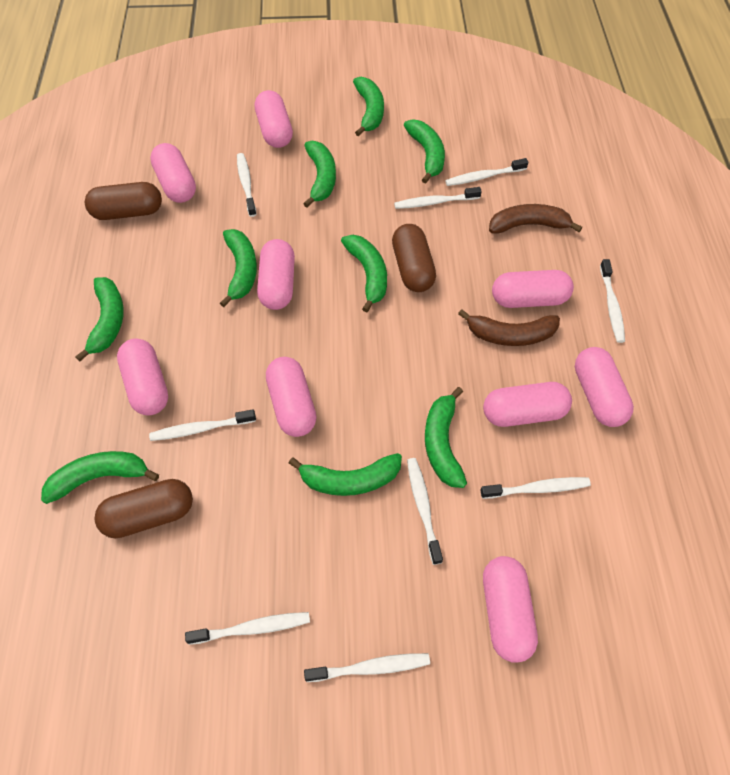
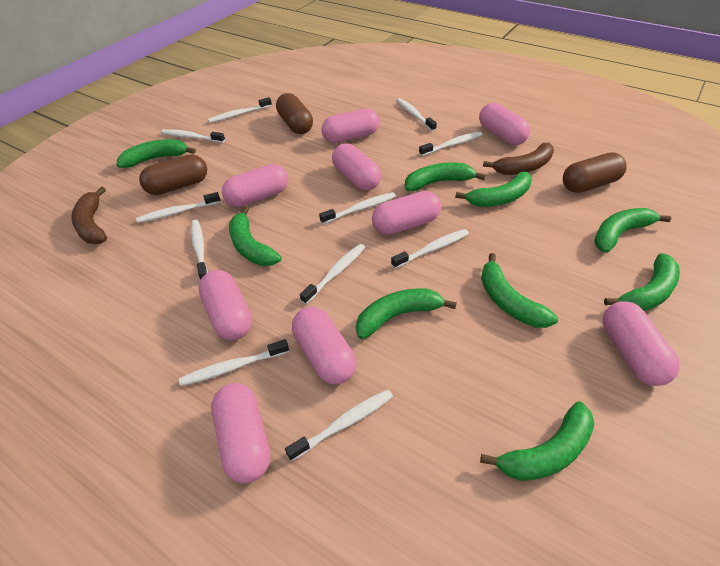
white toothbrush: 9 -> 11

